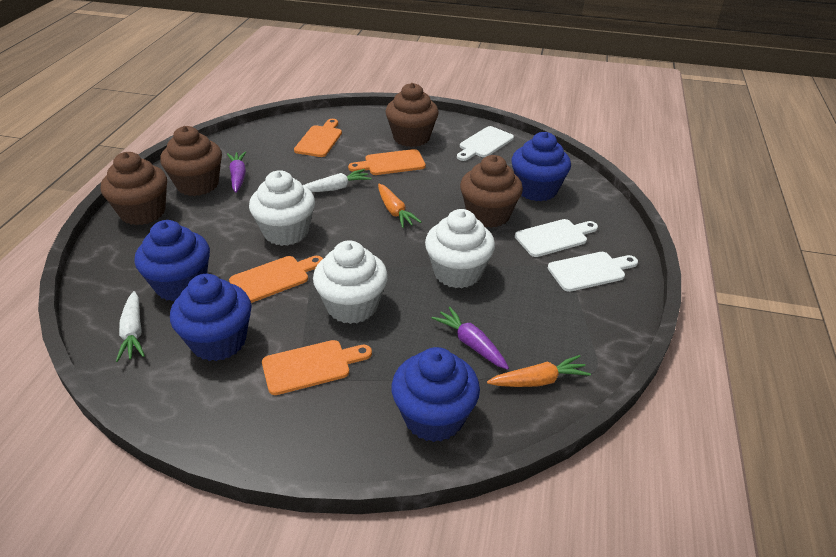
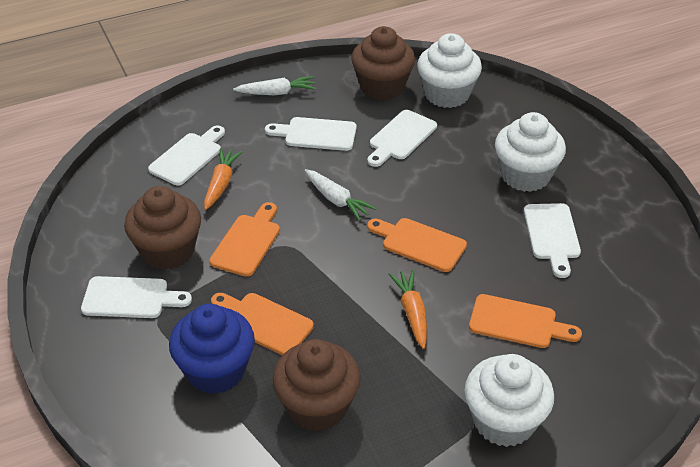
blue cupcake: 4 -> 1
brown cupcake: 4 -> 3
purple carrot: 2 -> 0
white cutting board: 3 -> 5

